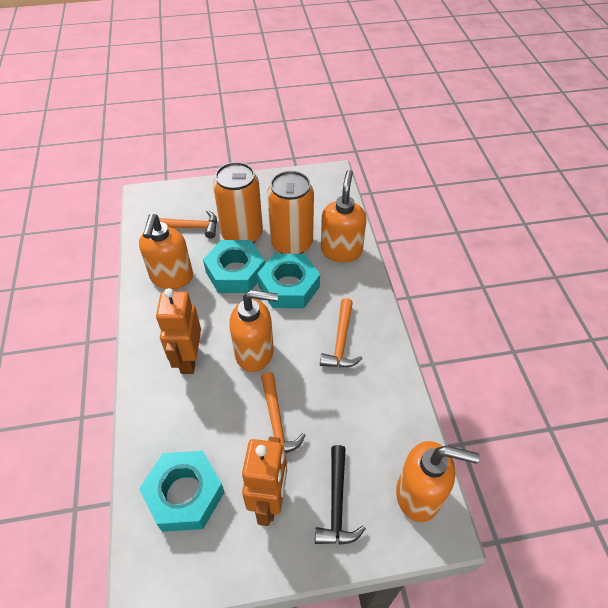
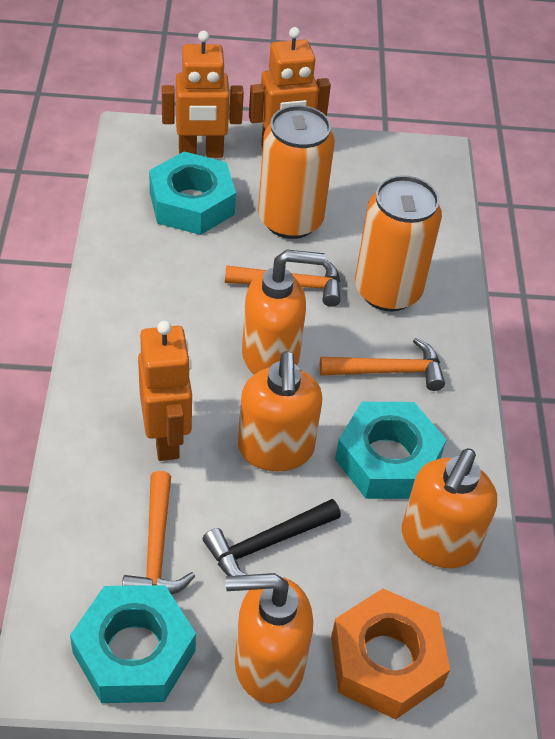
orange nut: 0 -> 1
orange robot: 2 -> 3

